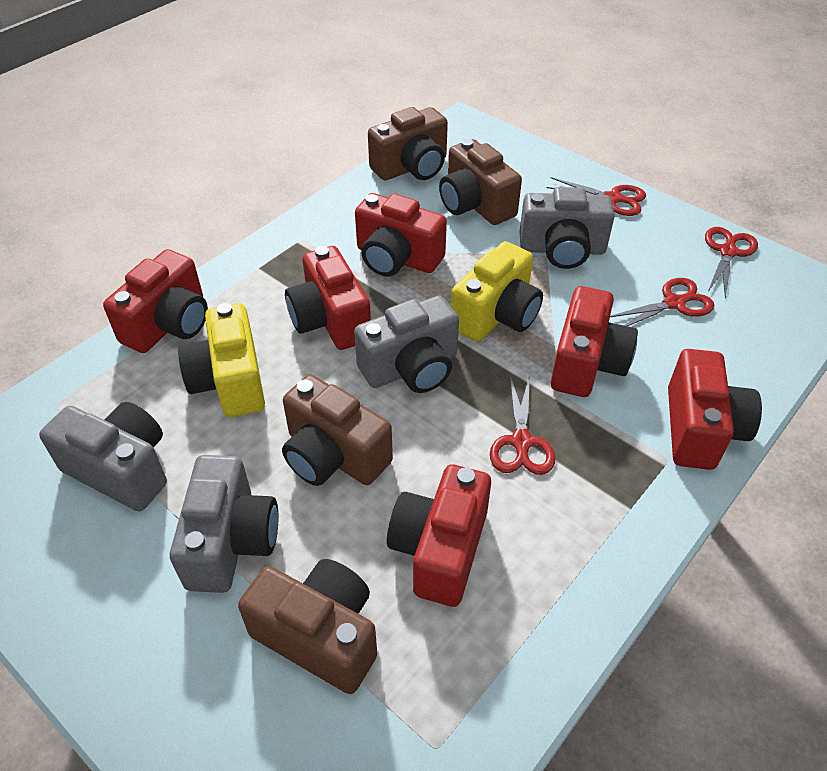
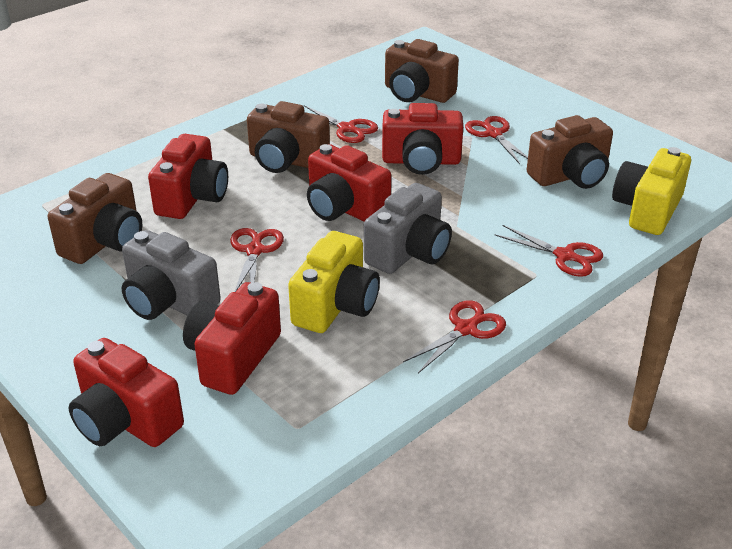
grey camera: 4 -> 2
red camera: 6 -> 5
red scissors: 4 -> 5

